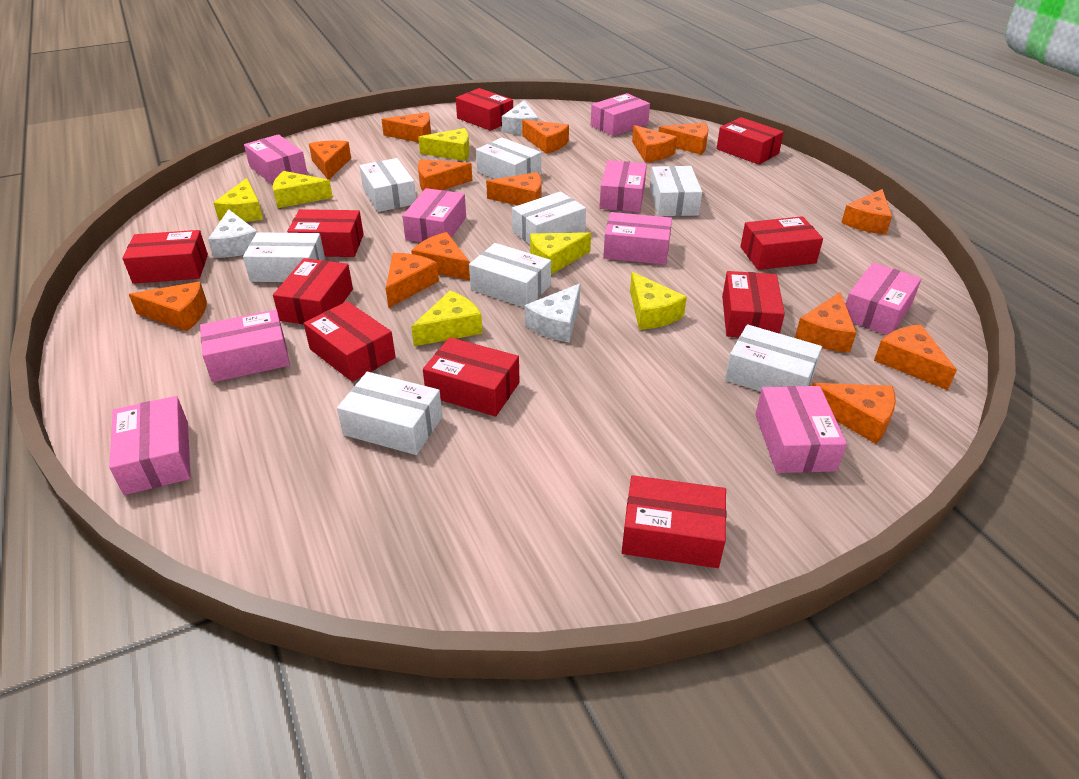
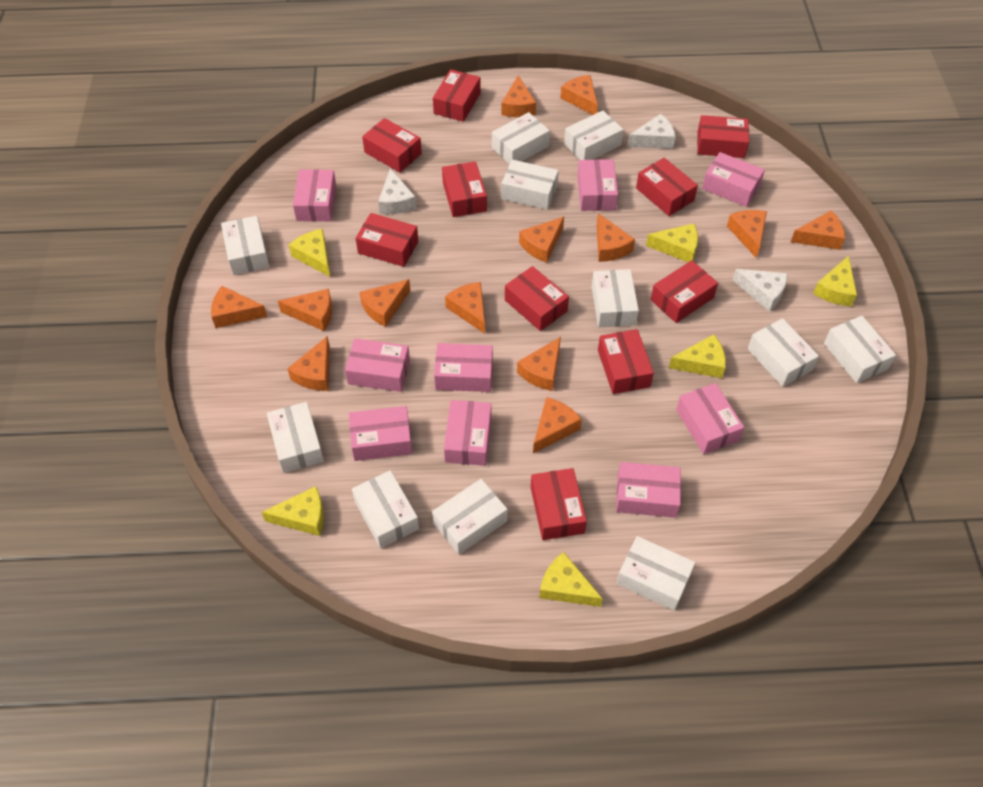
orange cheese: 14 -> 13
white box: 8 -> 11

